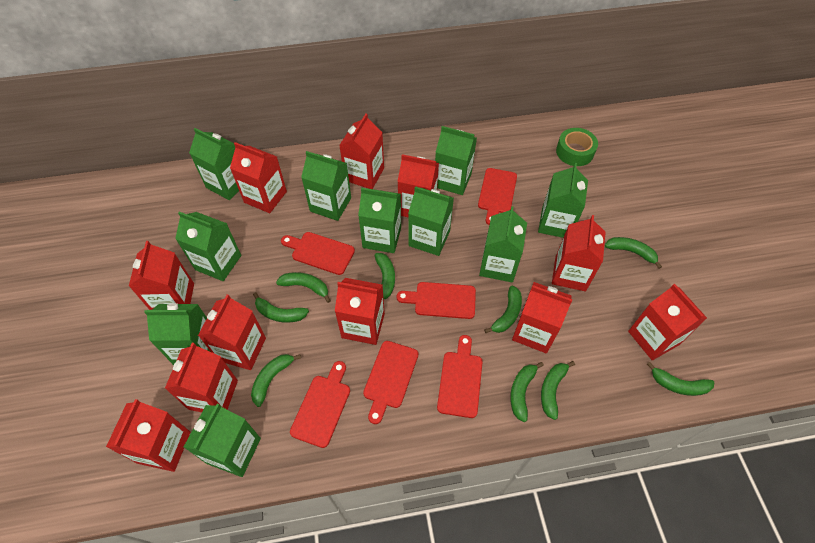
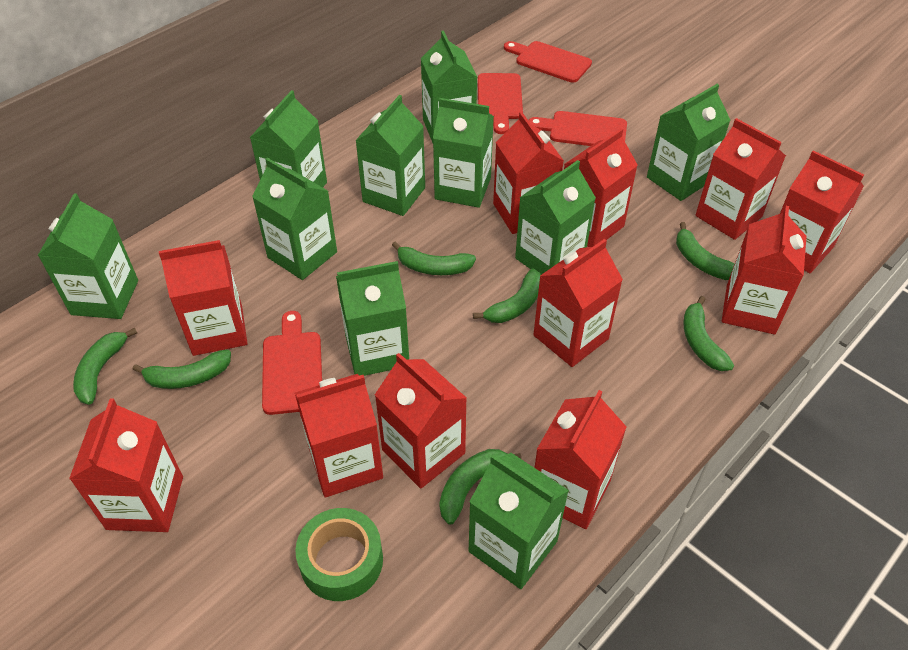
green banana: 9 -> 7
red cutting board: 6 -> 4

